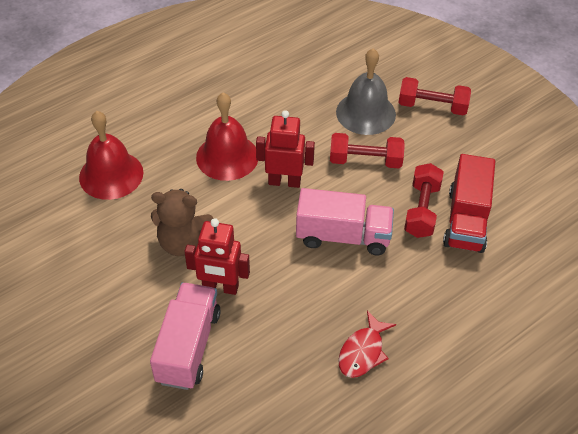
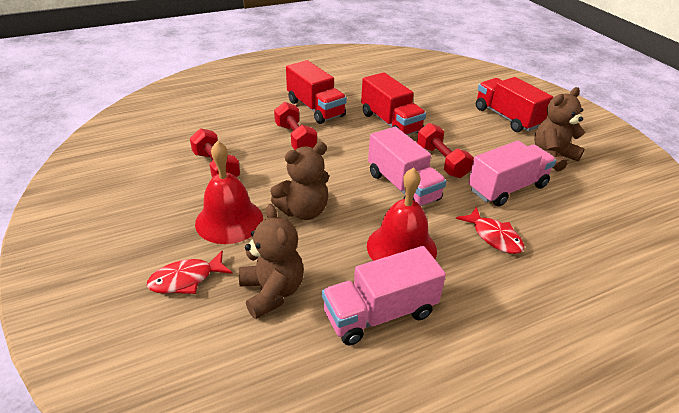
brown teddy bear: 1 -> 3
grey bell: 1 -> 0
pink truck: 2 -> 3
red fish: 1 -> 2
red robot: 2 -> 0
red truck: 1 -> 3

